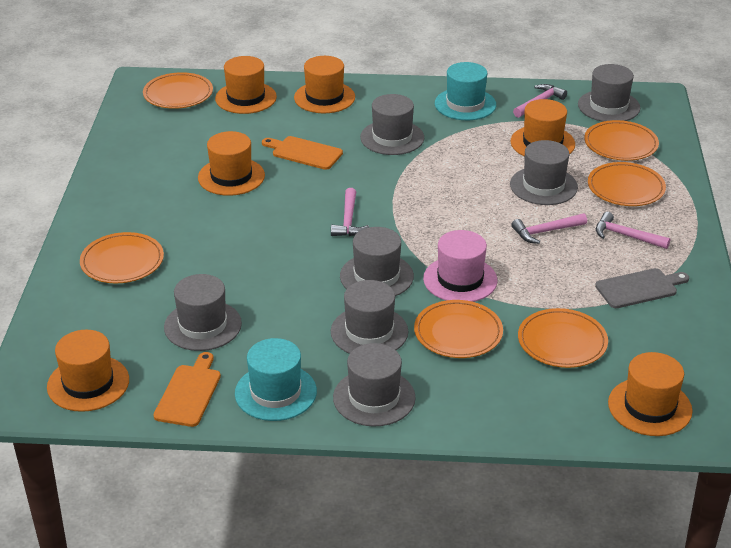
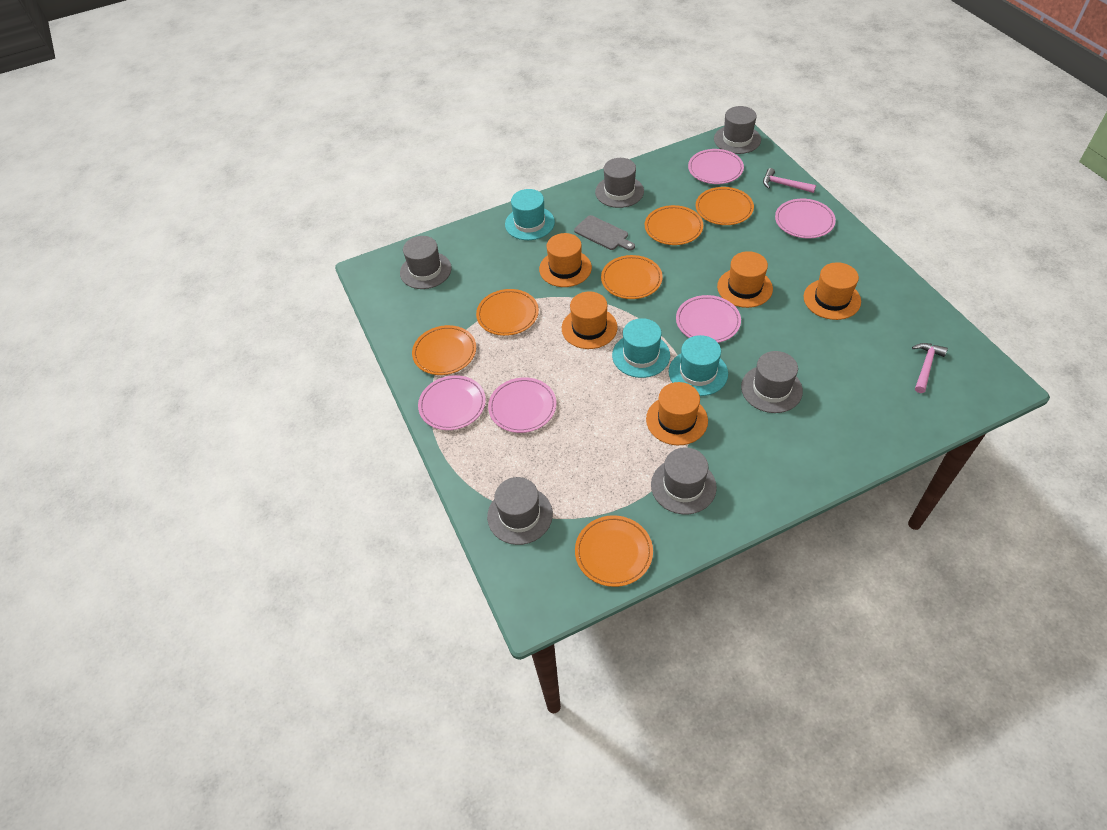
grey hat: 7 -> 6
orange cutting board: 2 -> 0
orange hat: 6 -> 5
pink hammer: 4 -> 2
pink hat: 1 -> 0
pink plate: 0 -> 5
turquoise hat: 2 -> 3

